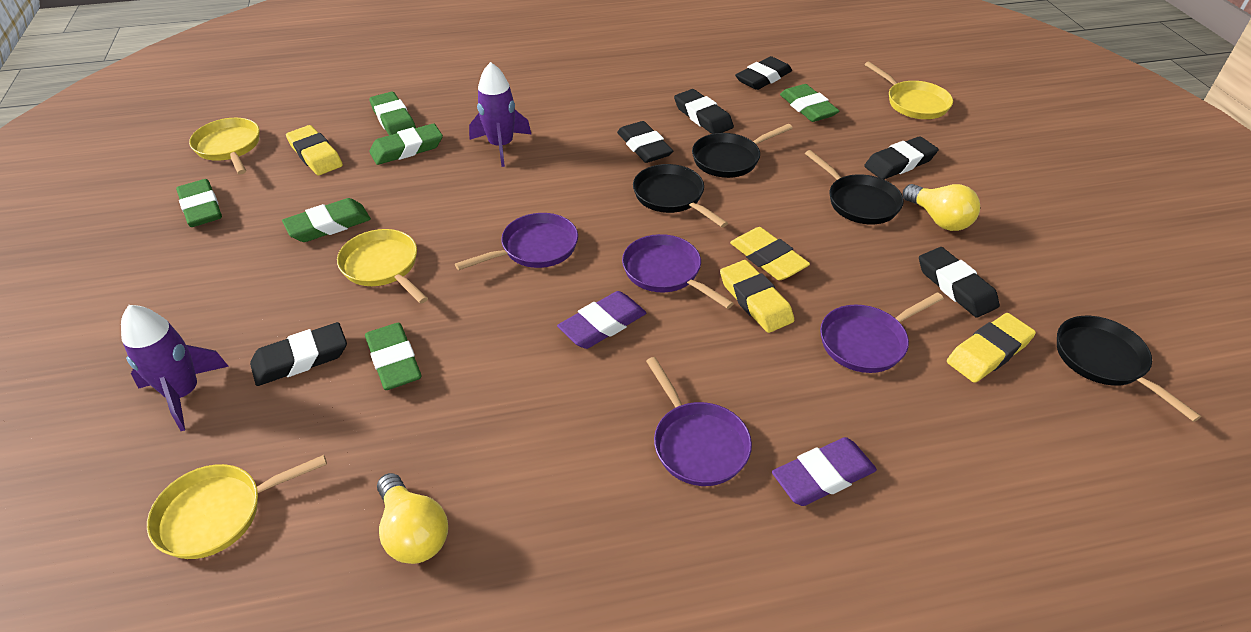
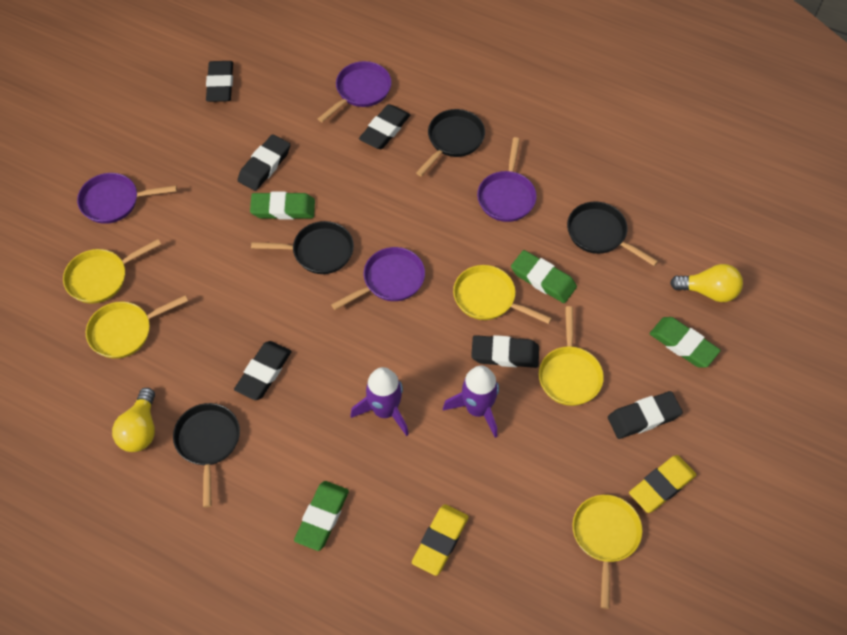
green eraser: 6 -> 4
purple eraser: 2 -> 0
yellow eraser: 4 -> 2
yellow pan: 4 -> 5

